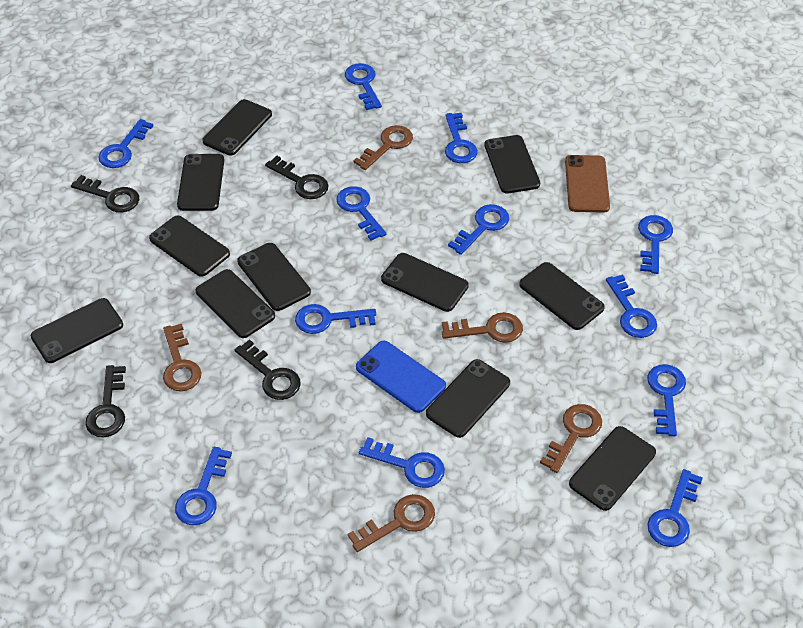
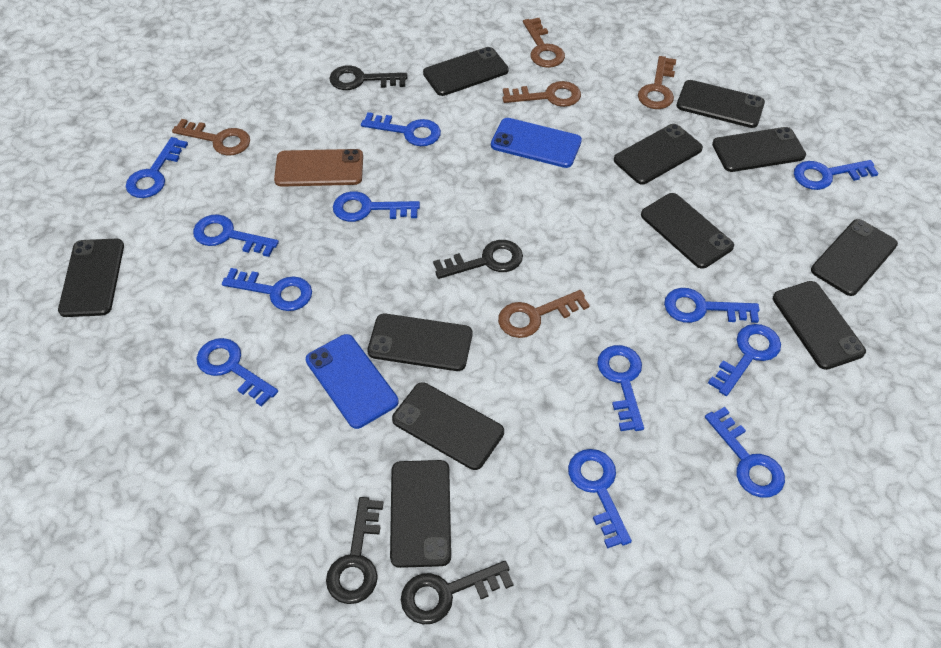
blue phone: 1 -> 2

